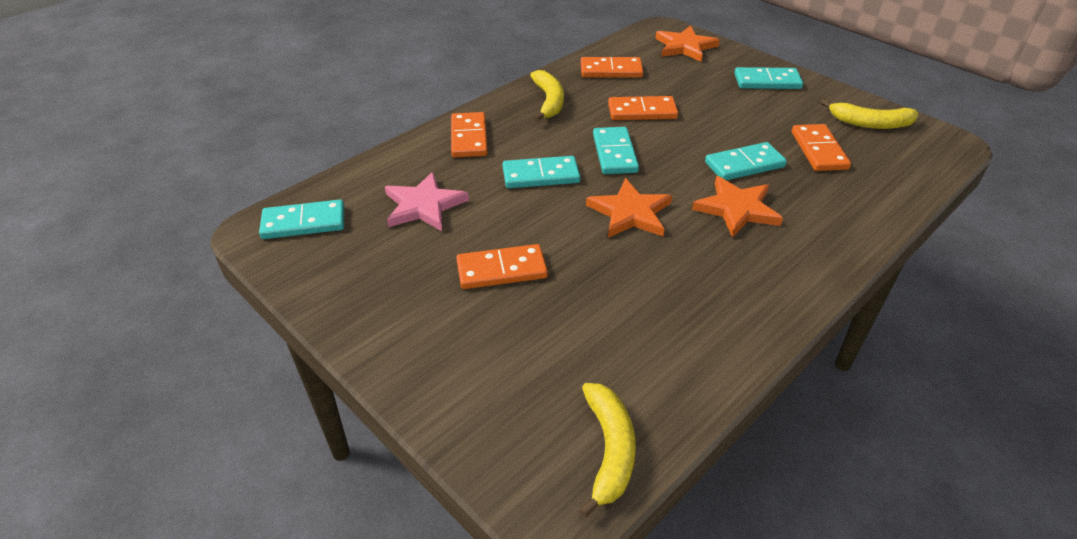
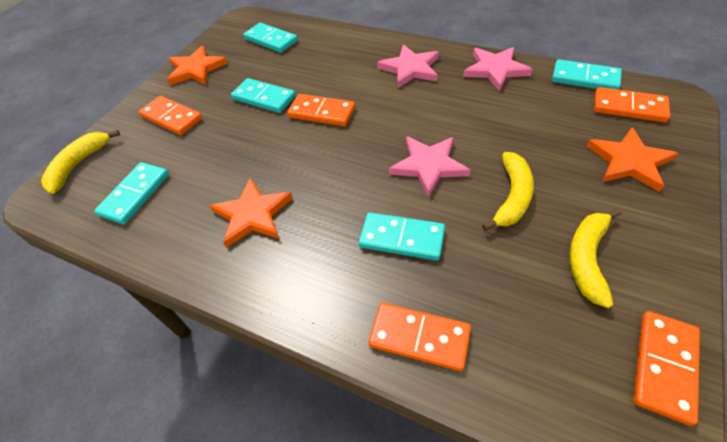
pink star: 1 -> 3

